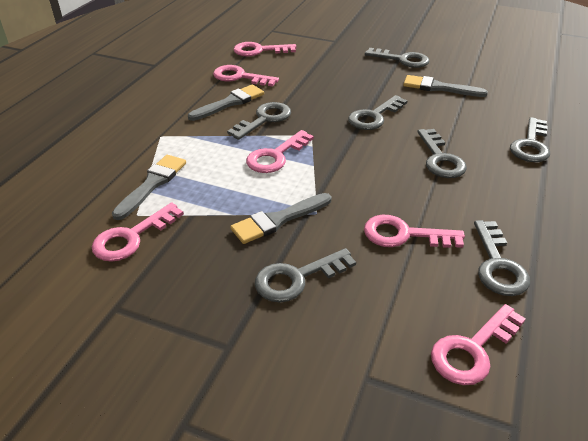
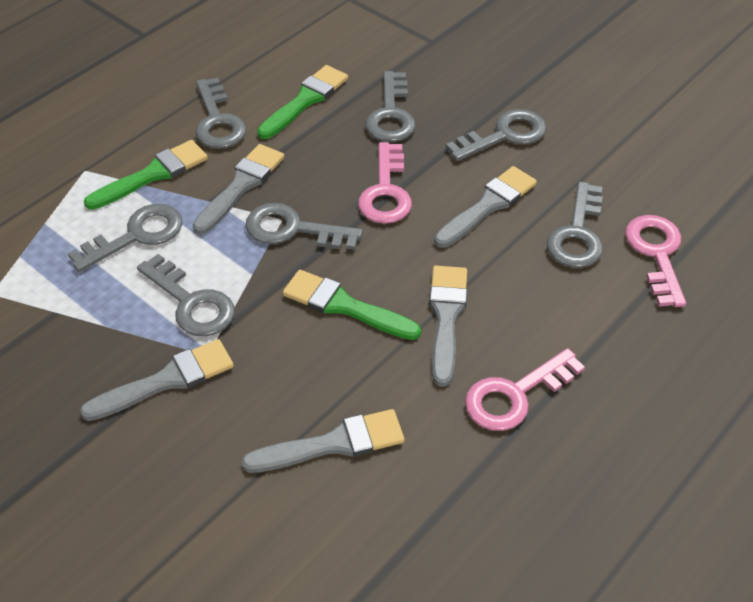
green brush: 0 -> 3
grey brush: 4 -> 5
pink key: 6 -> 3

